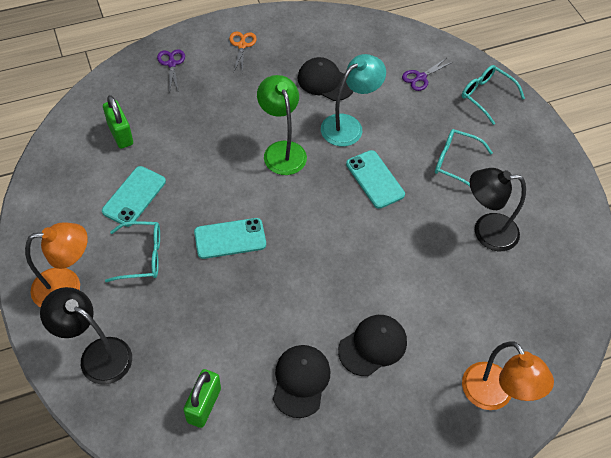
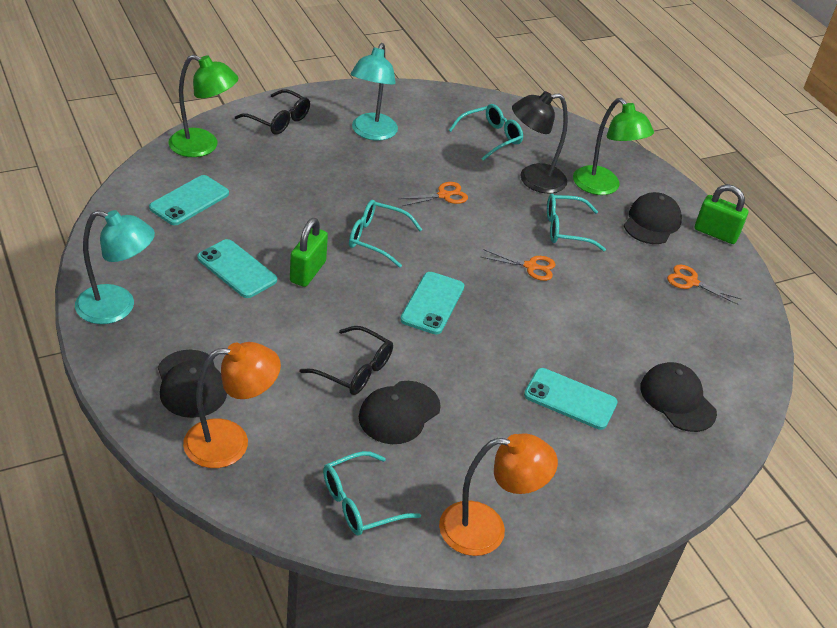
black cap: 3 -> 4
black glasses: 0 -> 2
black lamp: 2 -> 1
green lamp: 1 -> 2
orange scissors: 1 -> 3
purple scissors: 2 -> 0
turquoise glasses: 3 -> 4
turquoise lamp: 1 -> 2
turquoise phone: 3 -> 4

